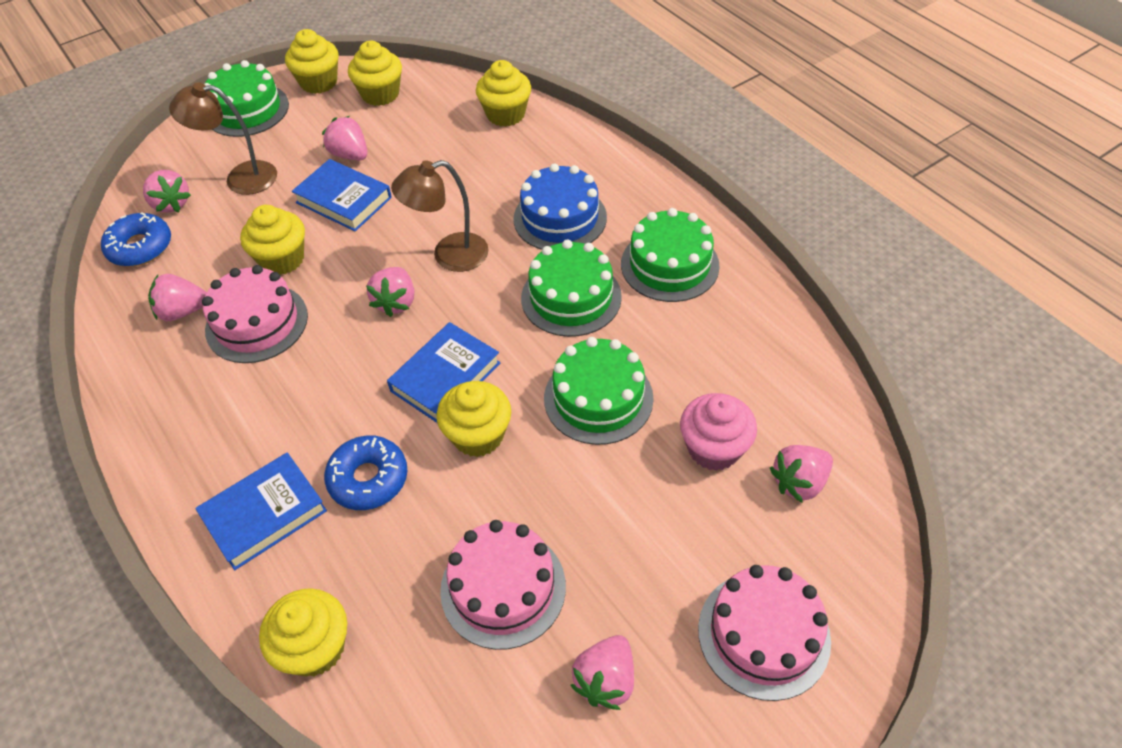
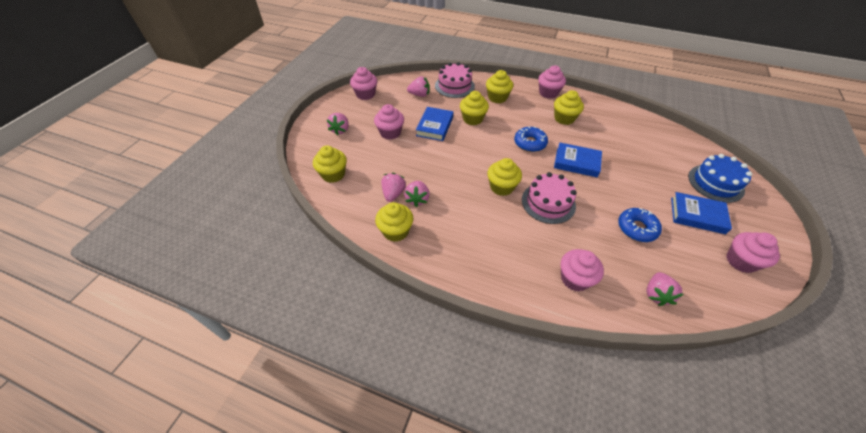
brown lamp: 2 -> 0
green cake: 4 -> 0
pink cake: 3 -> 2
pink cupcake: 1 -> 5
pink strawberry: 6 -> 5

